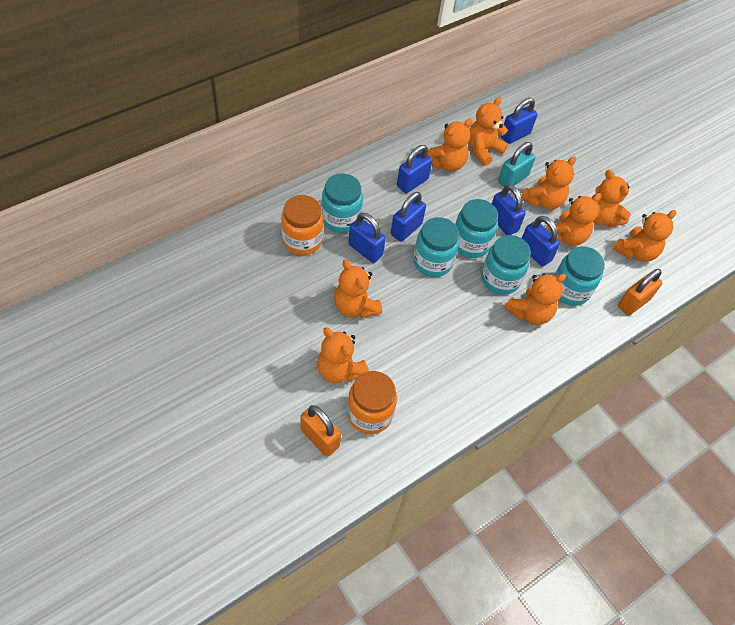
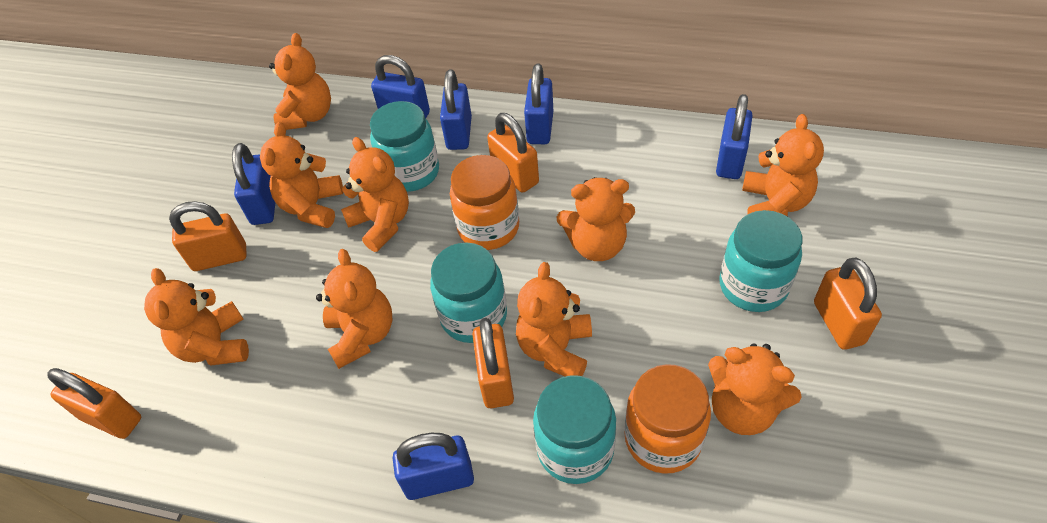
orange padlock: 2 -> 5
turquoise jar: 5 -> 4
turquoise padlock: 1 -> 0

